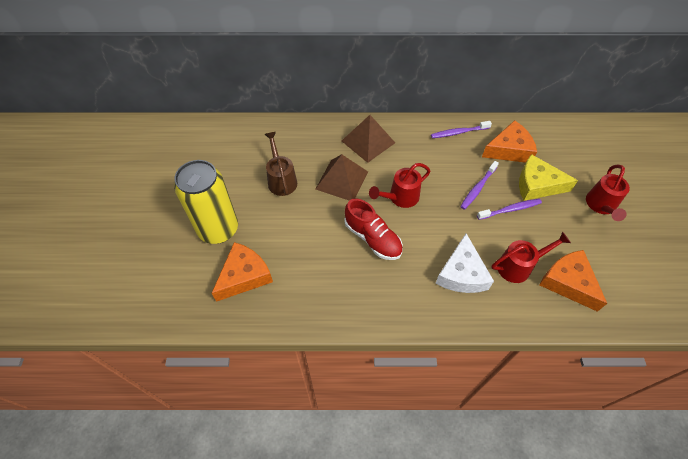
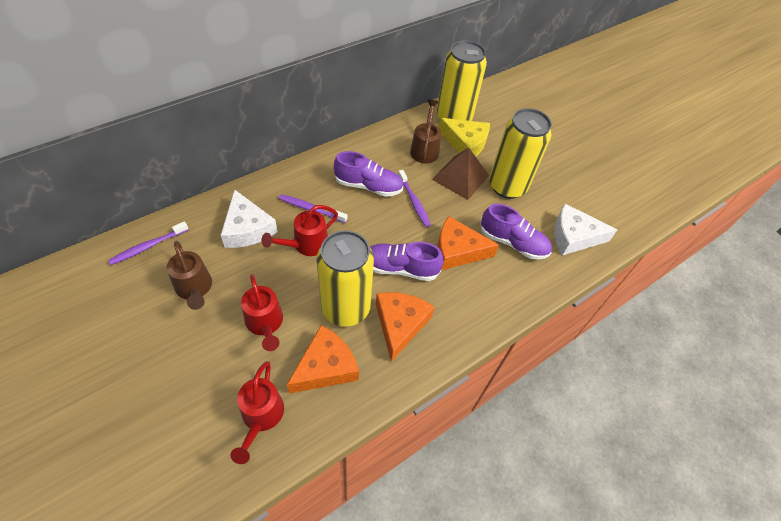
brown pyramid: 2 -> 1
brown watering can: 1 -> 2
purple shoe: 0 -> 3
red shoe: 1 -> 0
white cheese: 1 -> 2
yellow can: 1 -> 3

